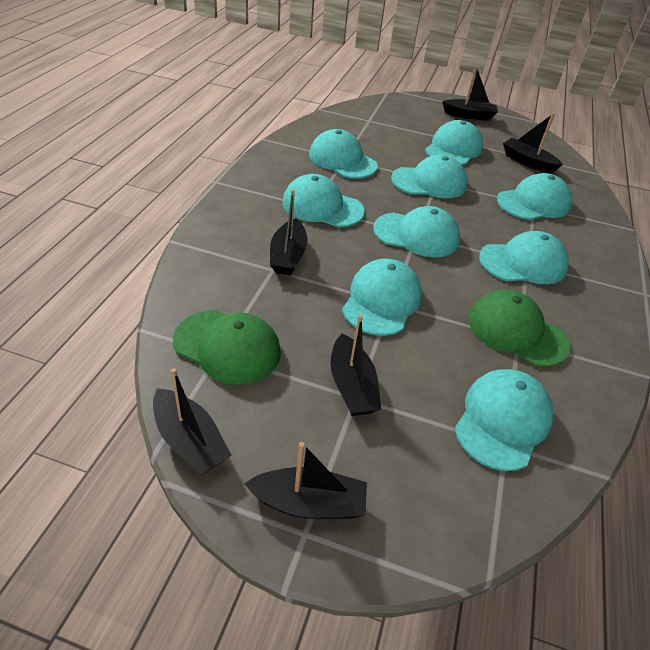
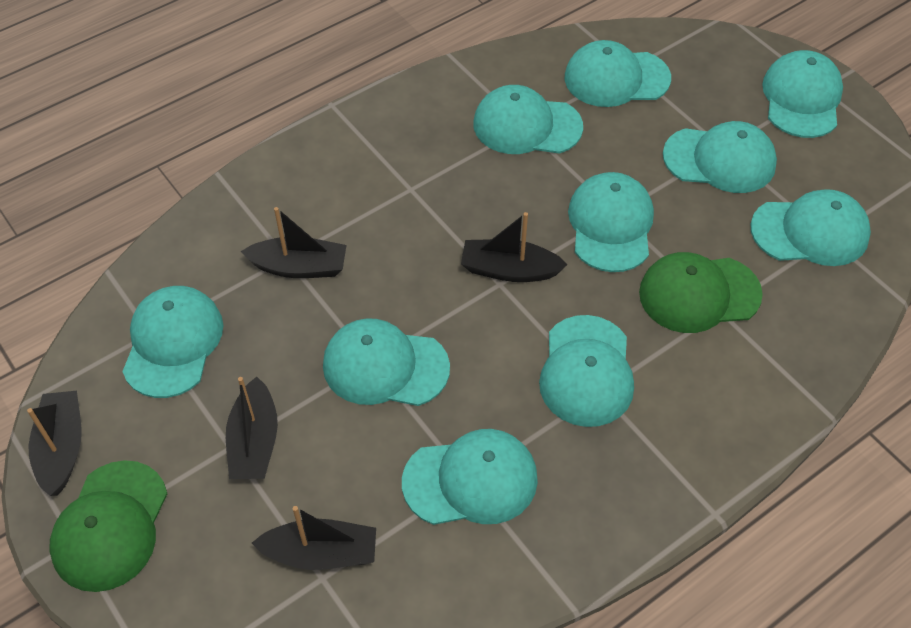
black boat: 6 -> 5
turquoise cap: 9 -> 10

